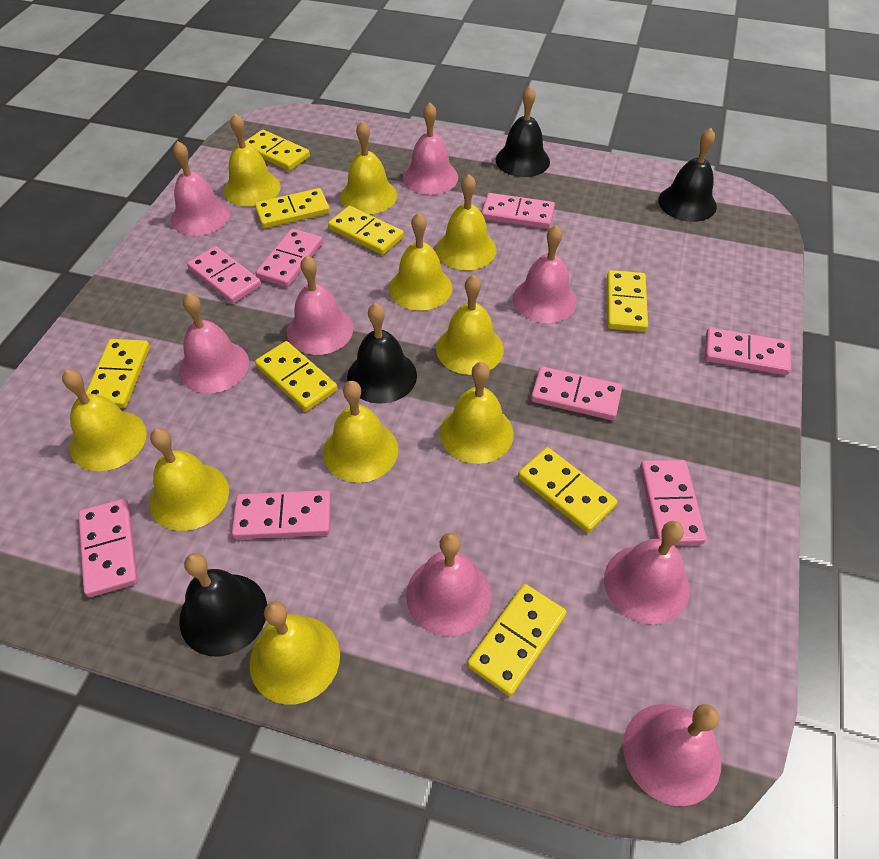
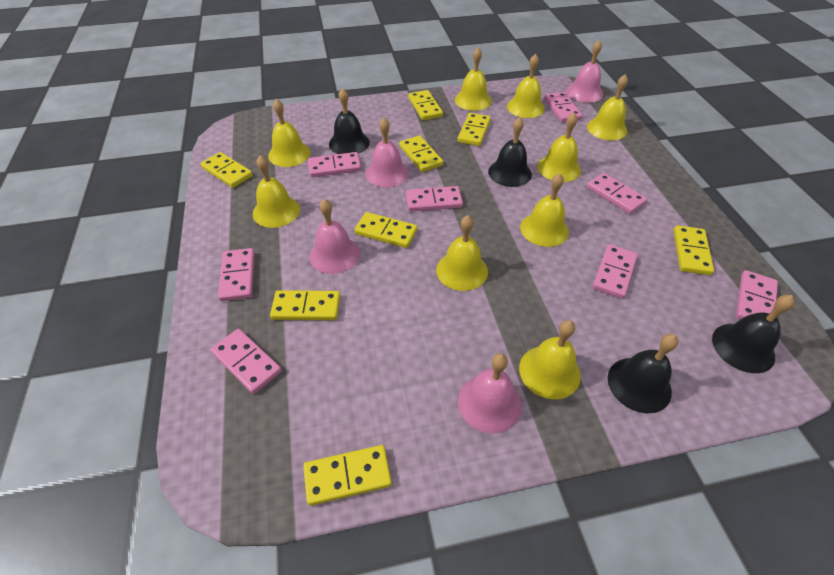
pink bell: 8 -> 4
yellow bell: 10 -> 9

